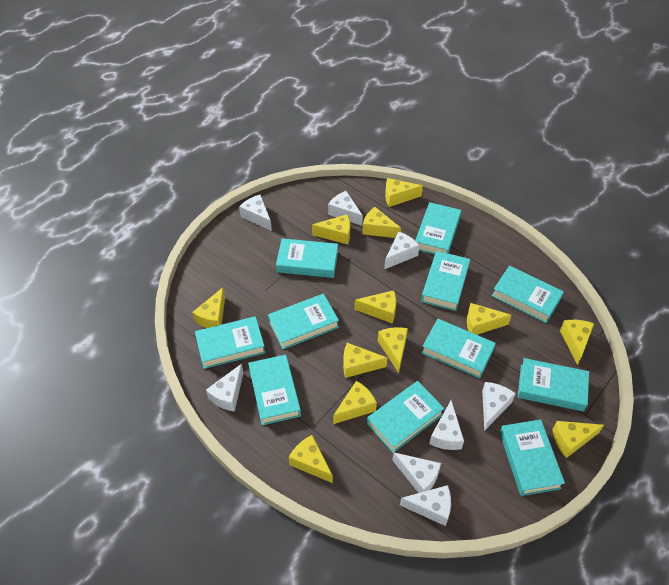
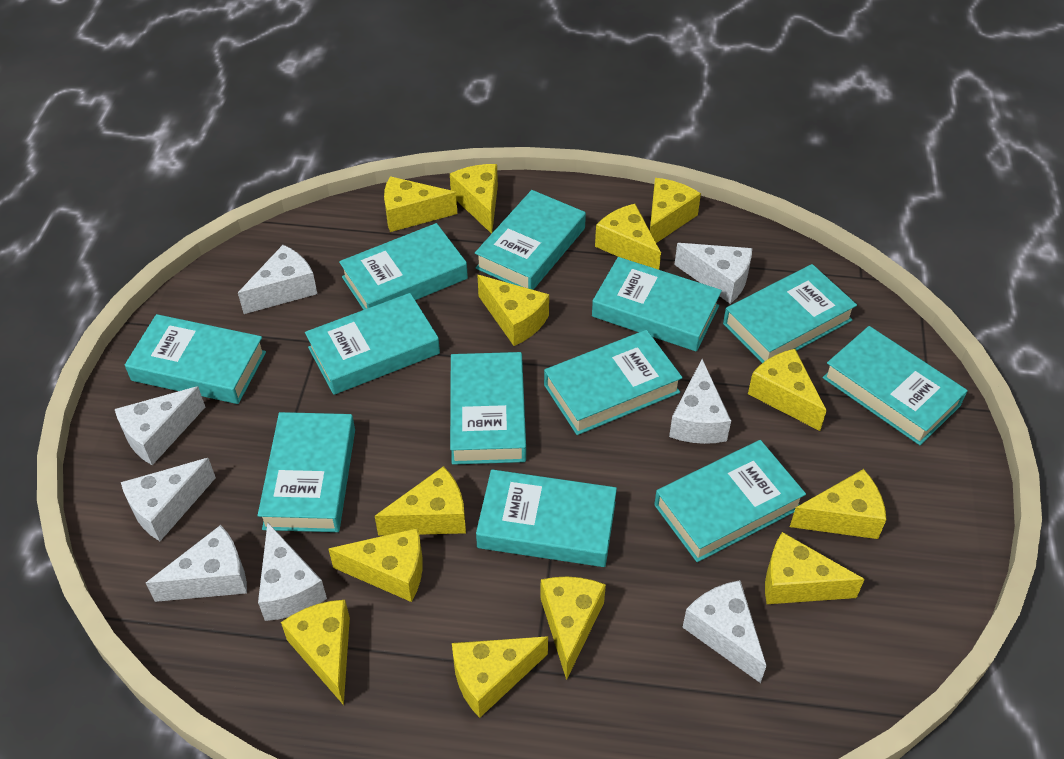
turquoise book: 11 -> 12
yellow cheese: 12 -> 13

